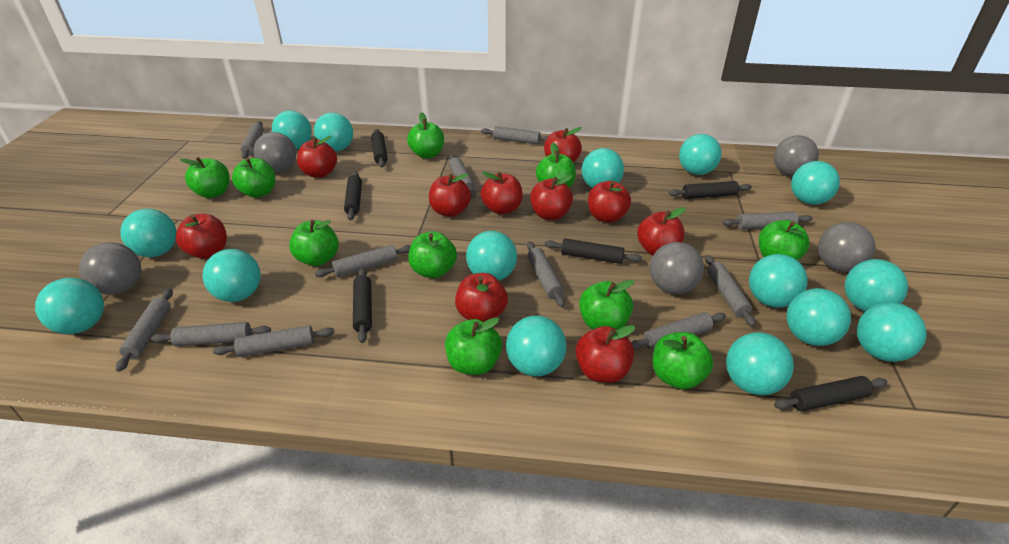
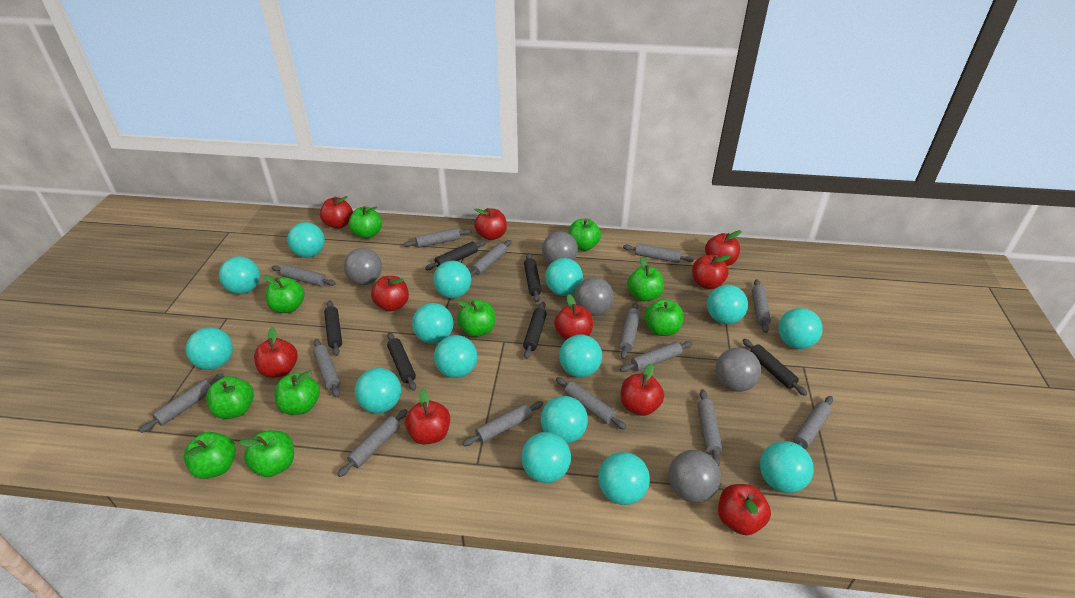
grey rolling pin: 11 -> 14

